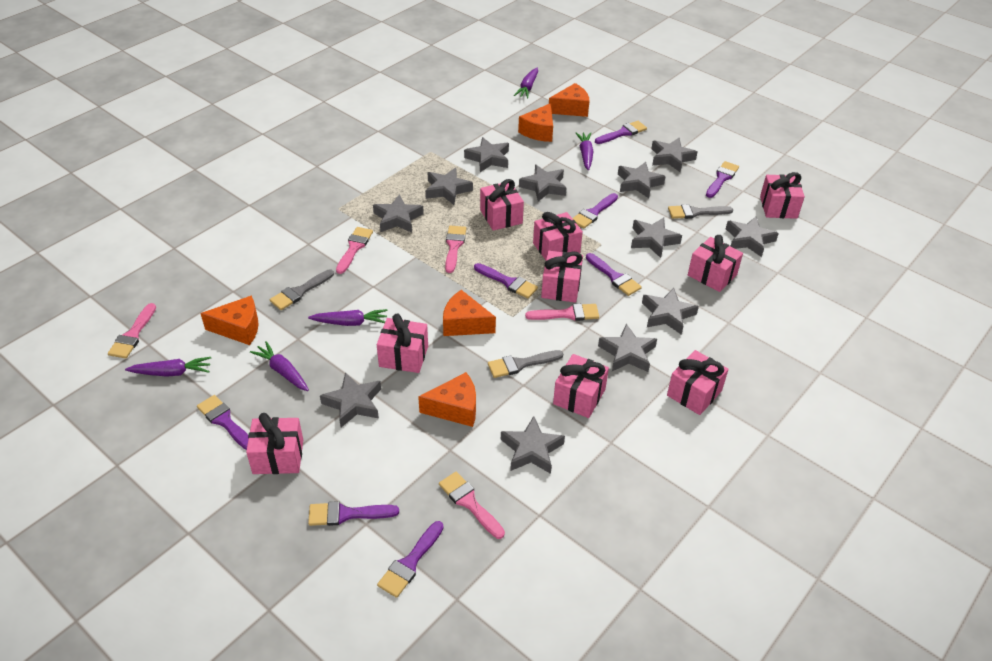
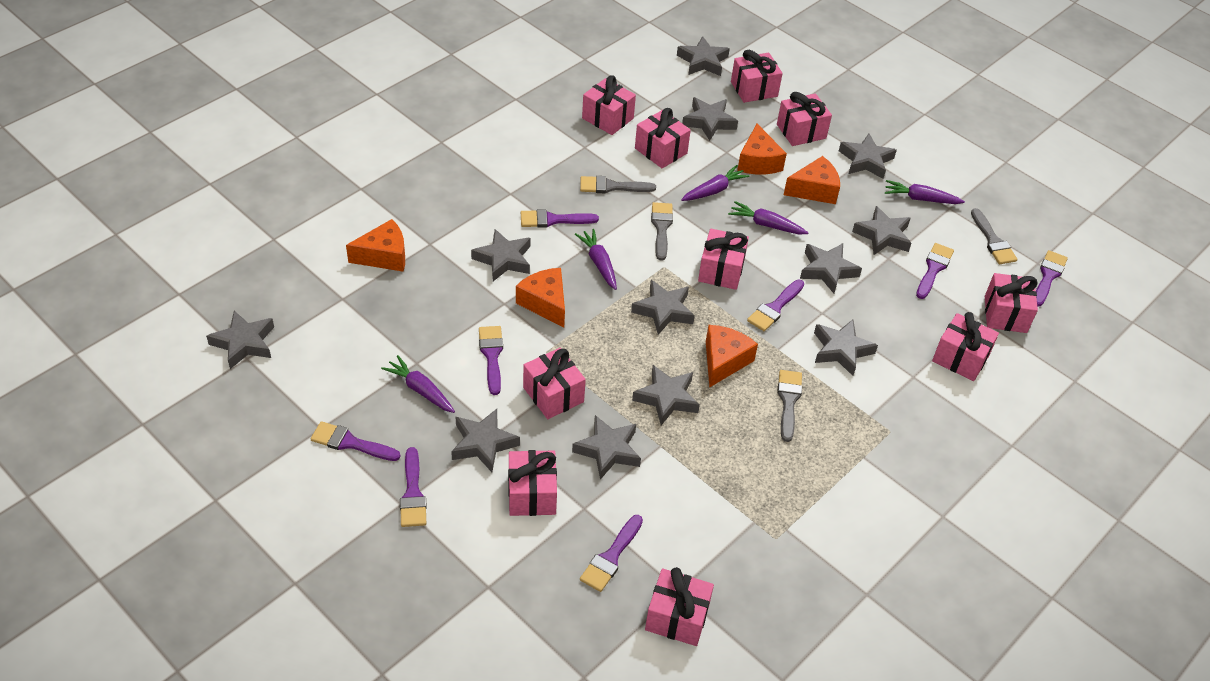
grey brush: 3 -> 4
pink brush: 5 -> 0
pink gift: 9 -> 10

